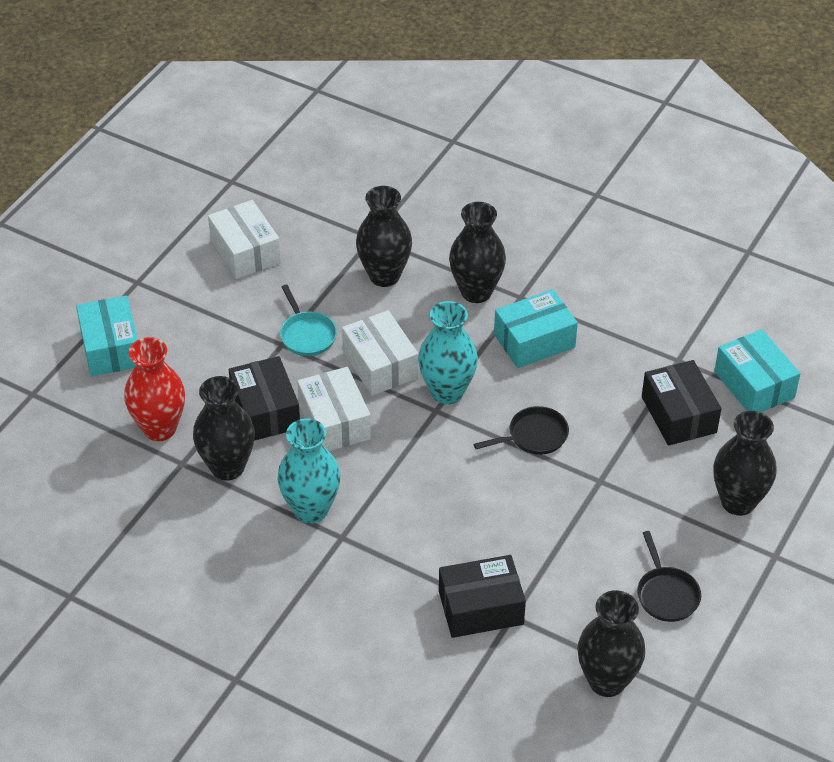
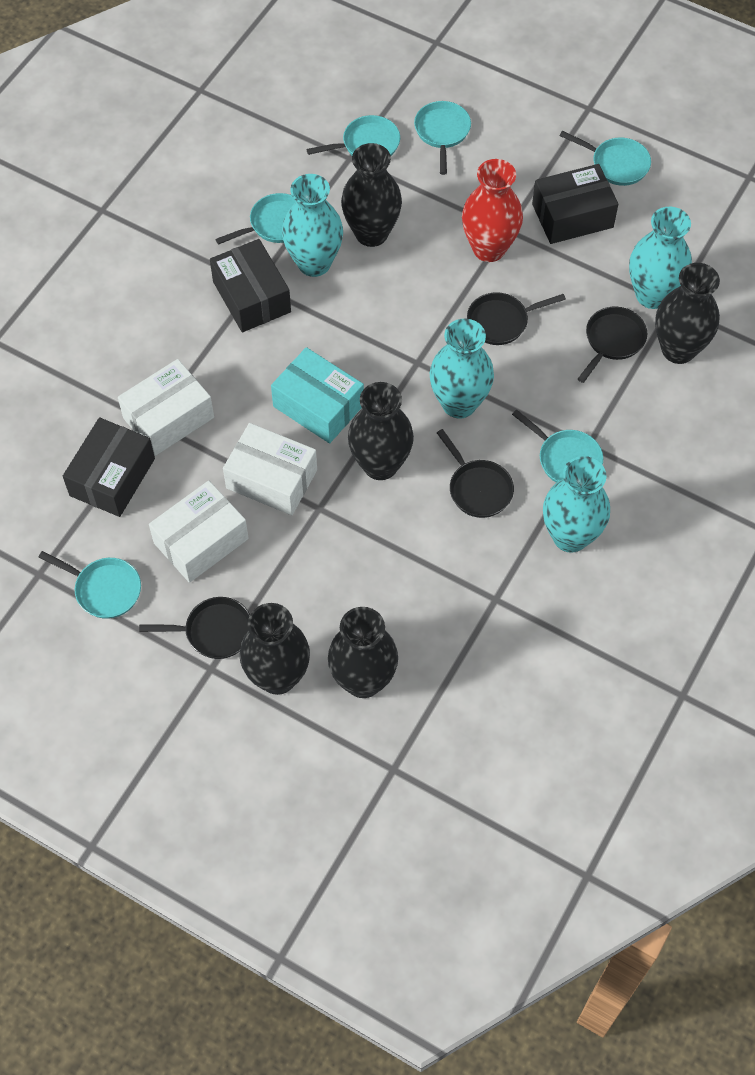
black pan: 2 -> 4
turquoise box: 3 -> 1
turquoise pan: 1 -> 6
turquoise vase: 2 -> 4

